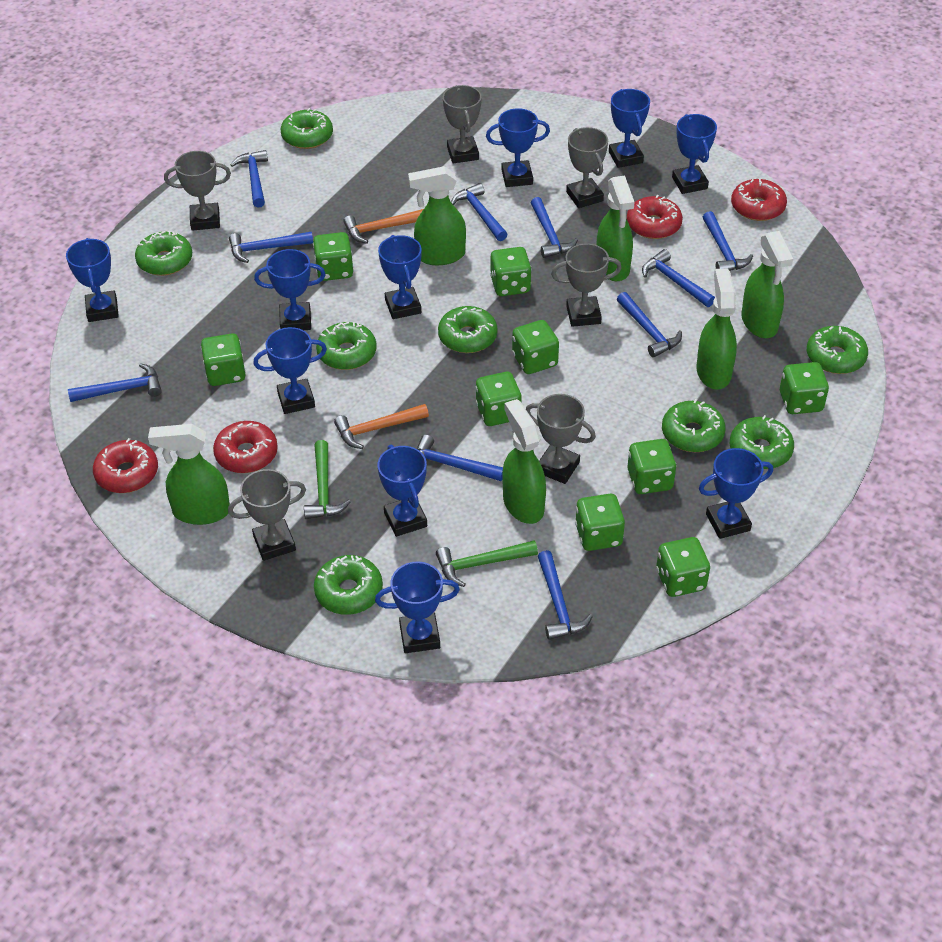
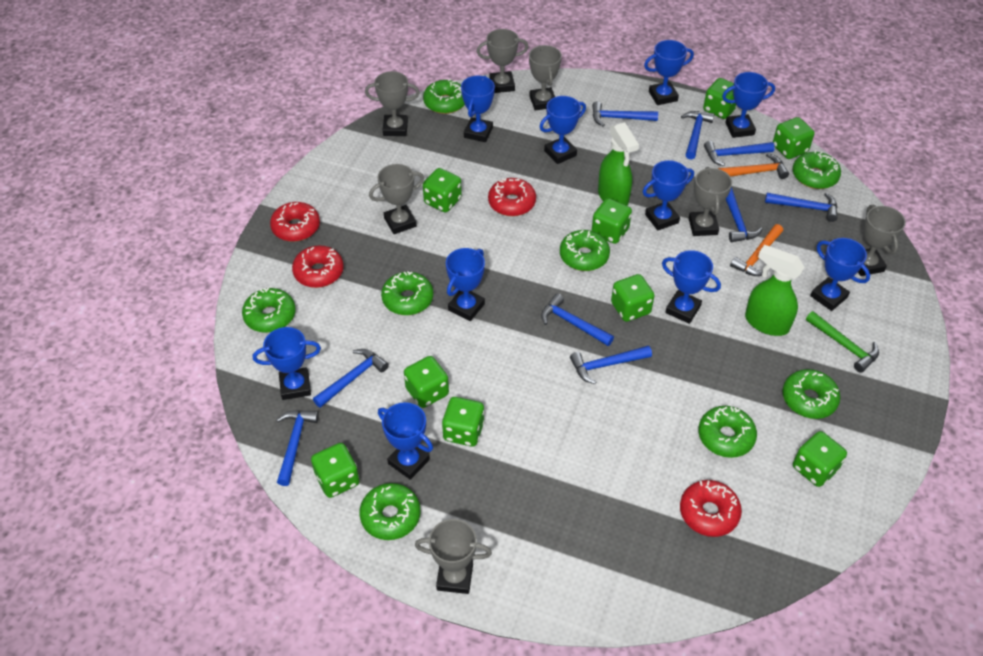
blue hammer: 10 -> 9
green hammer: 2 -> 1
green spray bottle: 6 -> 2
grey trophy: 6 -> 7

